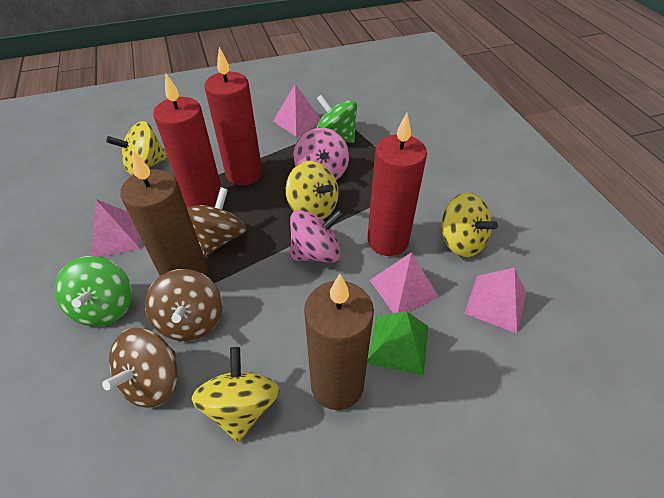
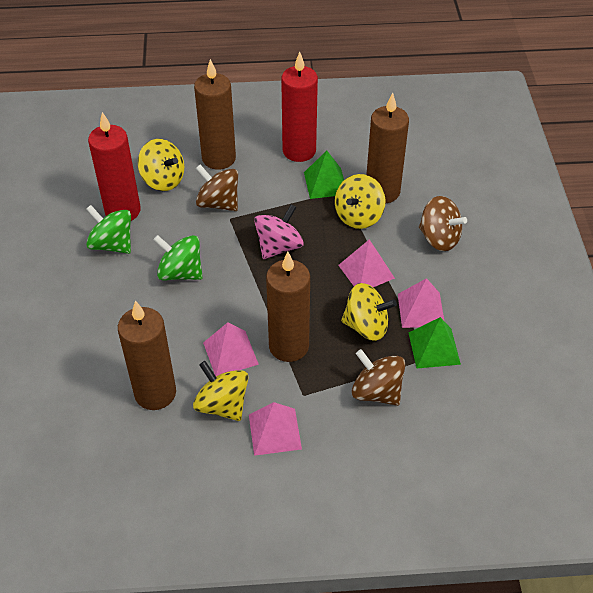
brown candle: 2 -> 4
green pyramid: 1 -> 2
pink spinning top: 2 -> 1
red candle: 3 -> 2

